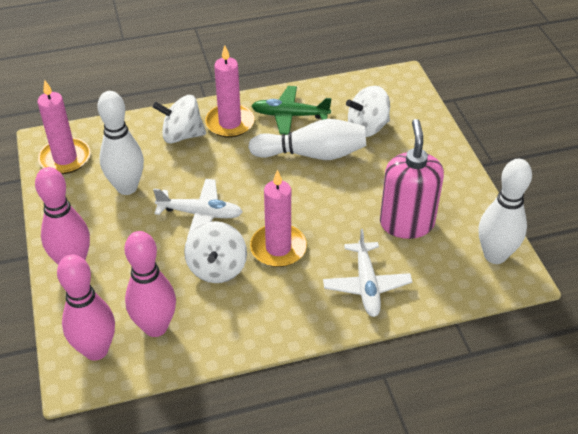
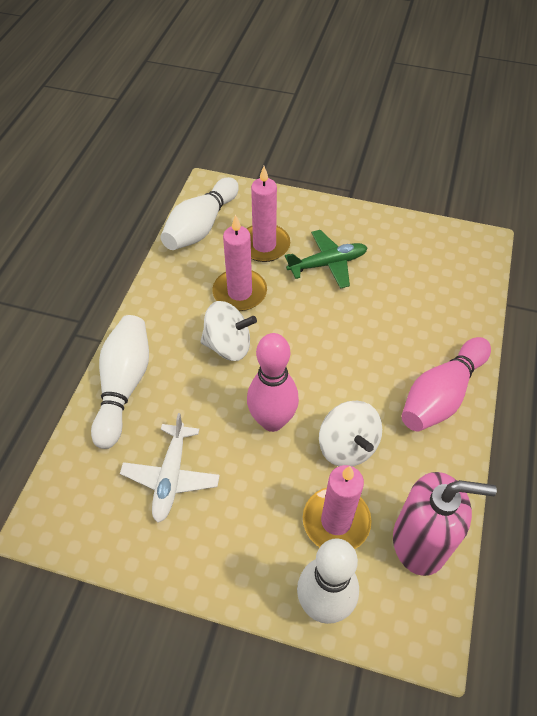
pink bowling pin: 3 -> 2
white plane: 2 -> 1
white spinning top: 3 -> 2

